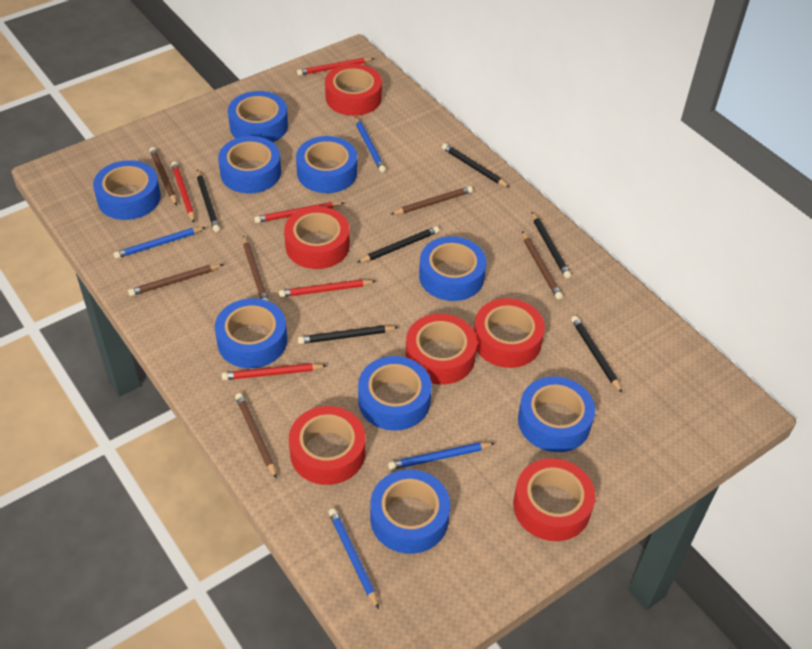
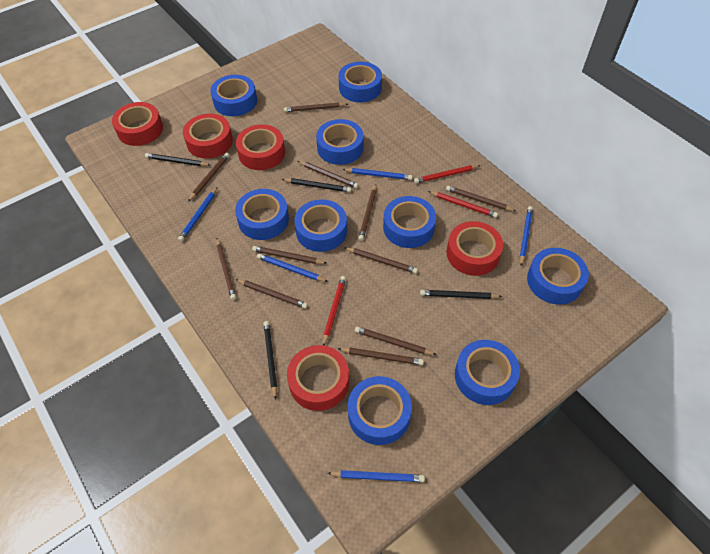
black pencil: 6 -> 4
blue pencil: 4 -> 5
brown pencil: 6 -> 11
red pencil: 5 -> 3
red tape: 6 -> 5

